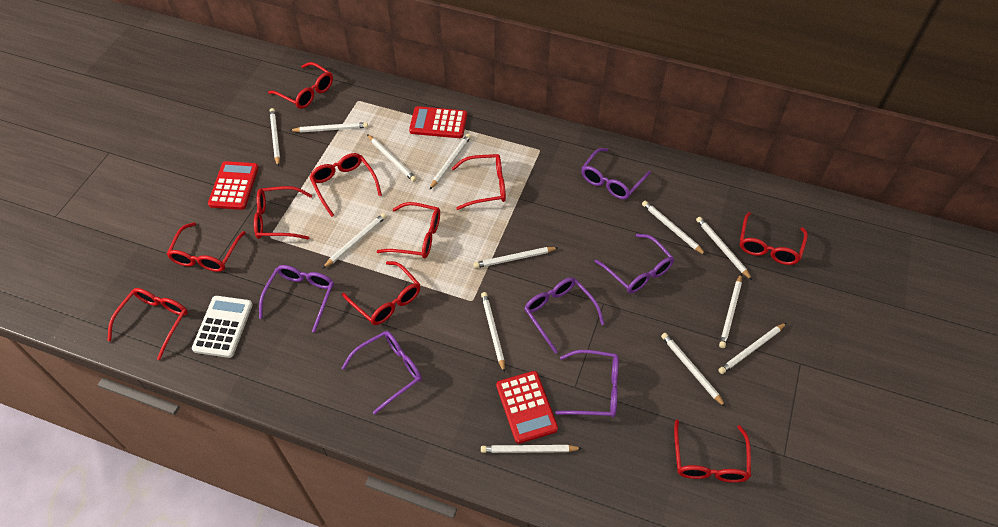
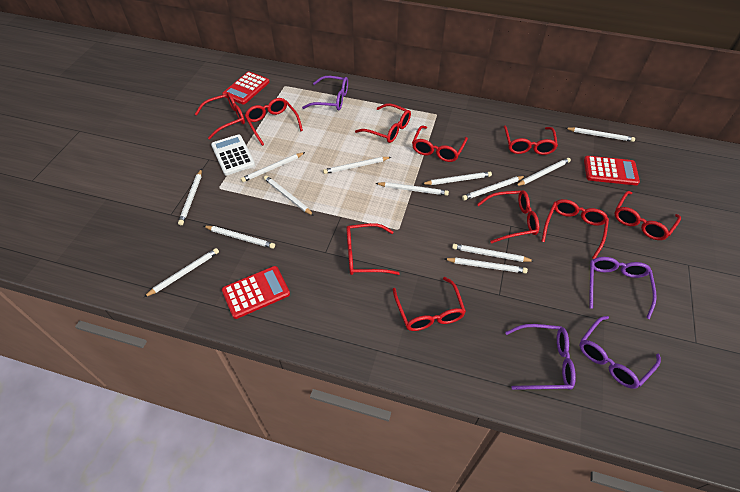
purple glasses: 6 -> 4

